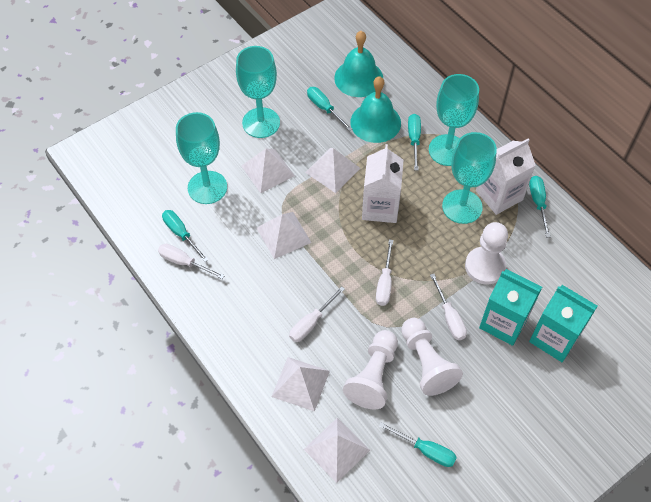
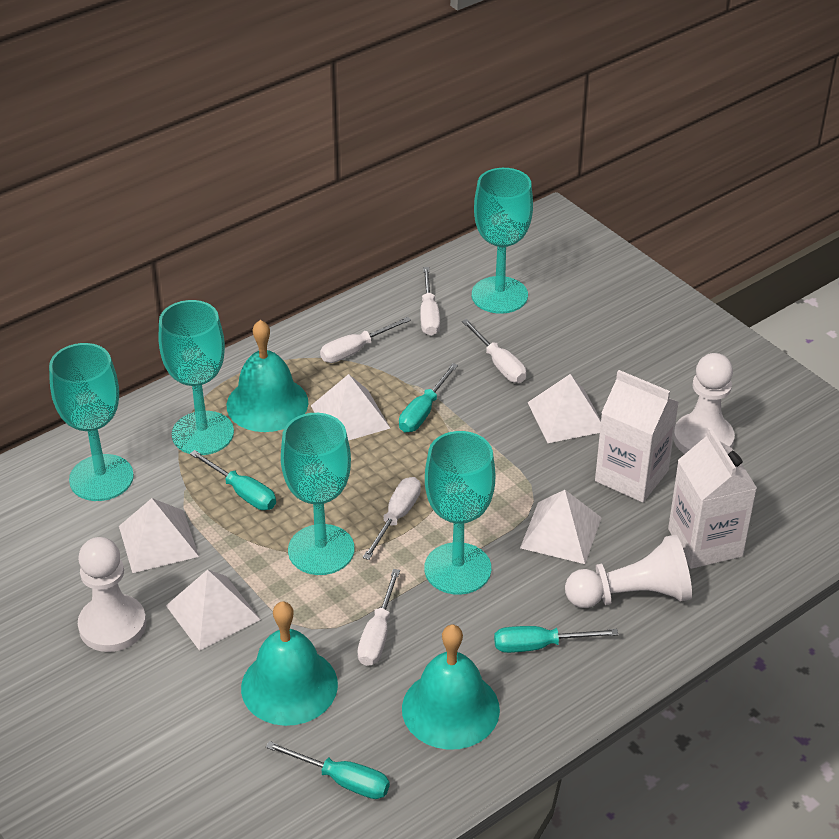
turquoise bell: 2 -> 3
turquoise carton: 2 -> 0
turquoise goblet: 4 -> 5
turquoise screwdriver: 5 -> 4
white screwdriver: 4 -> 5

